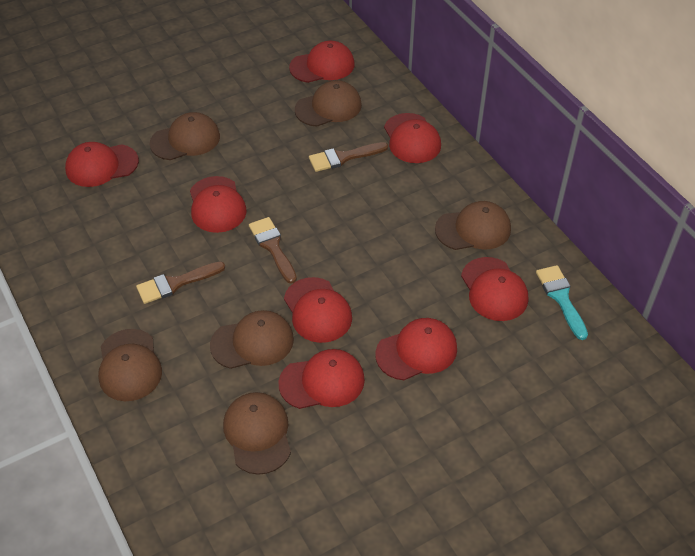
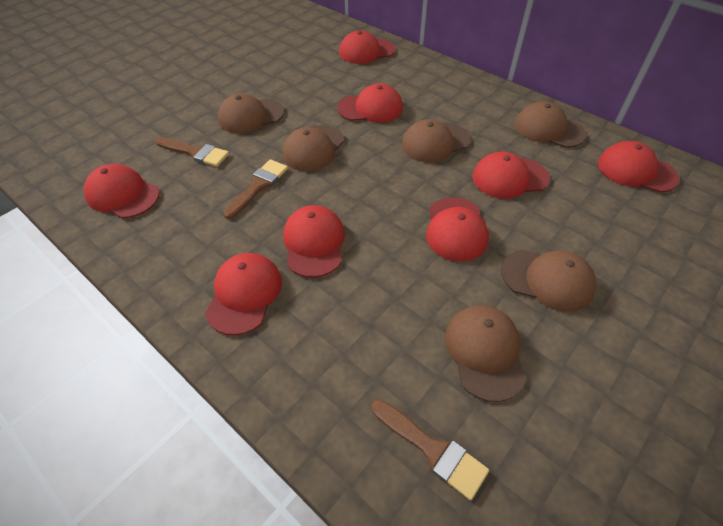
turquoise brush: 1 -> 0

